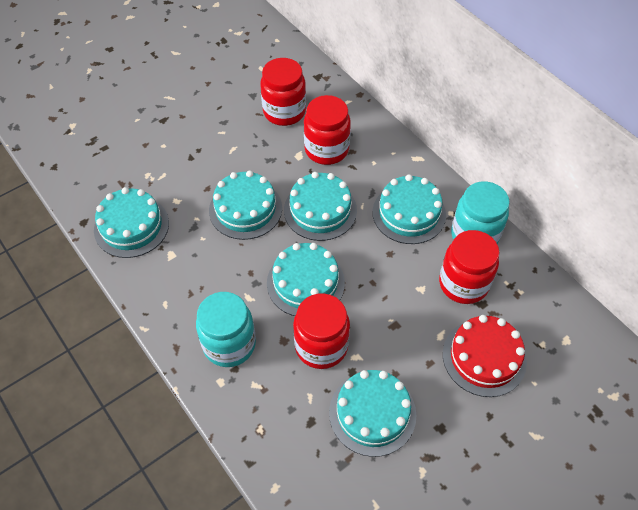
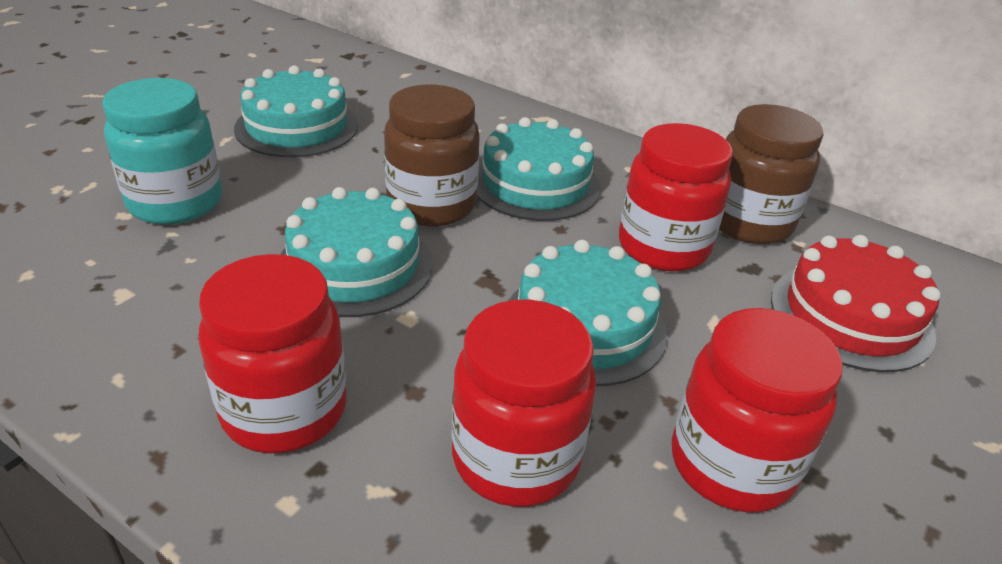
brown jar: 0 -> 2
turquoise cake: 6 -> 4
turquoise jar: 2 -> 1

